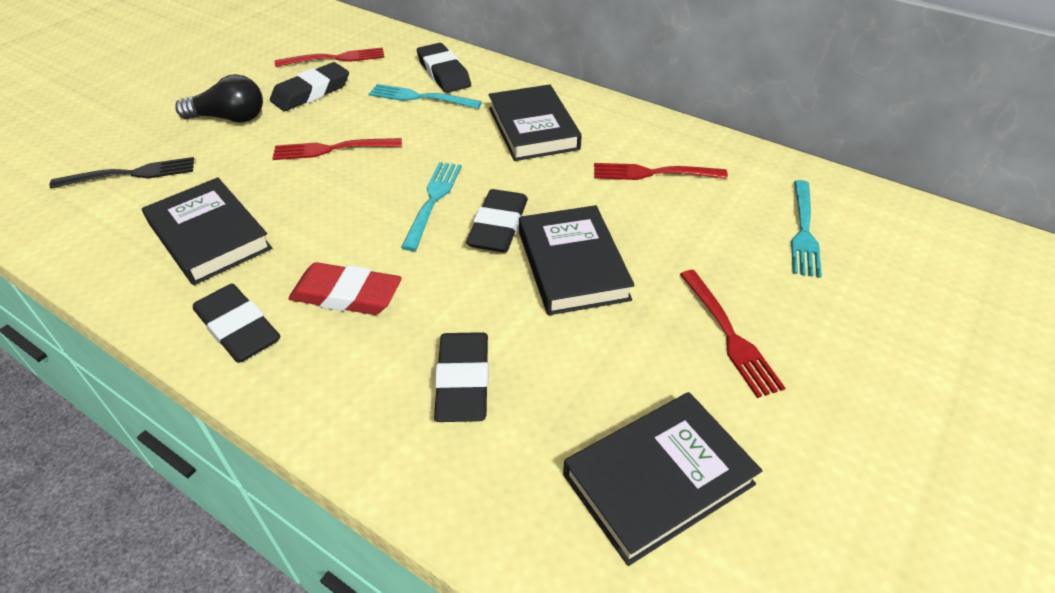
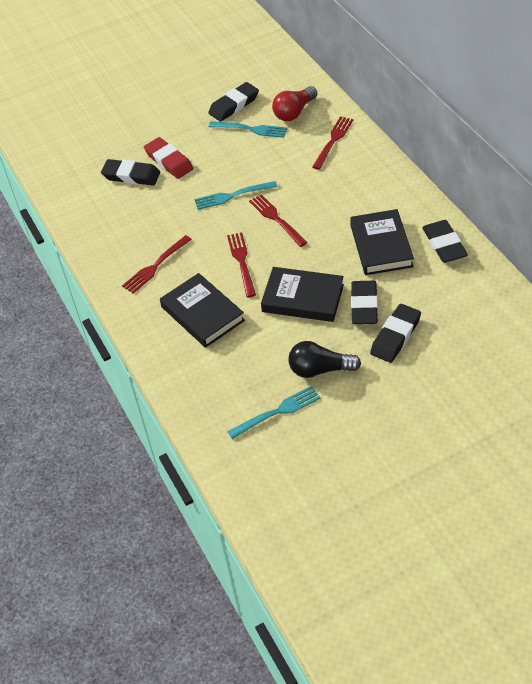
black book: 4 -> 3
black fork: 1 -> 0
red light bulb: 0 -> 1

